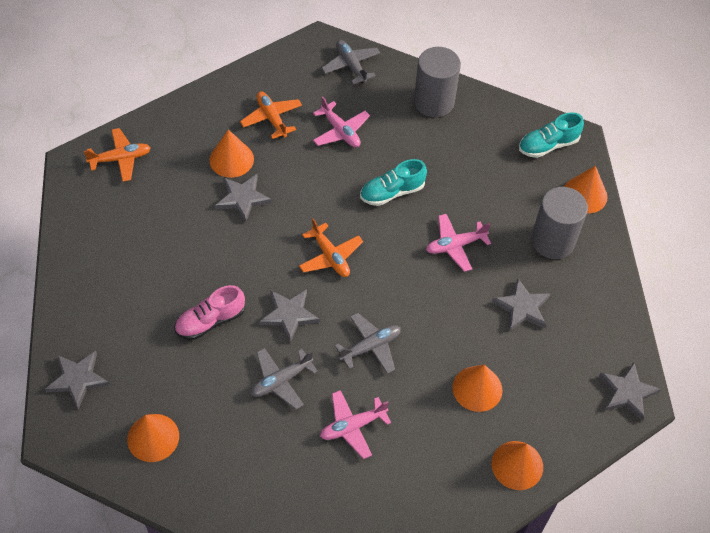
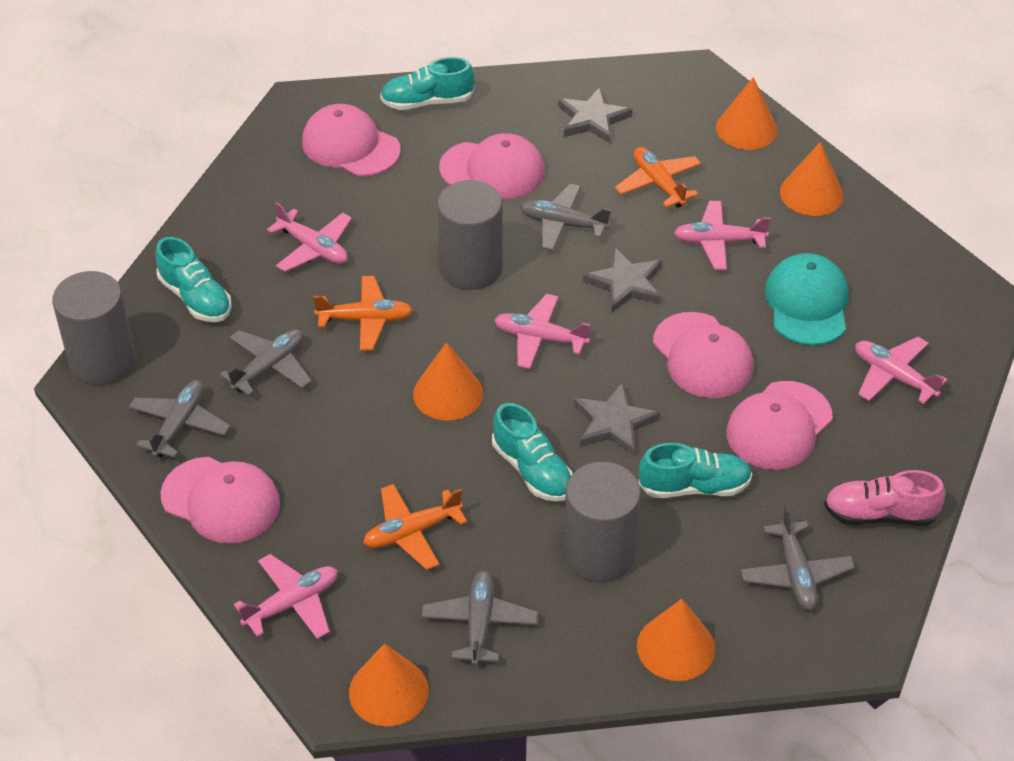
grey cylinder: 2 -> 3
grey plane: 3 -> 5
grey star: 5 -> 3
pink cap: 0 -> 5
pink plane: 3 -> 5
turquoise cap: 0 -> 1
turquoise shoe: 2 -> 4

